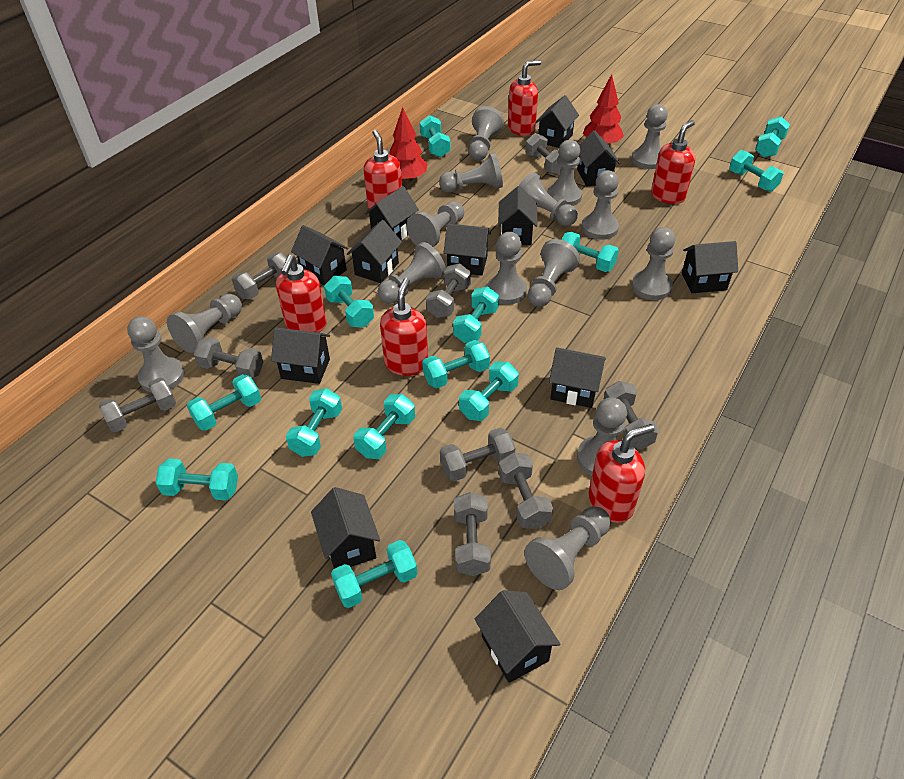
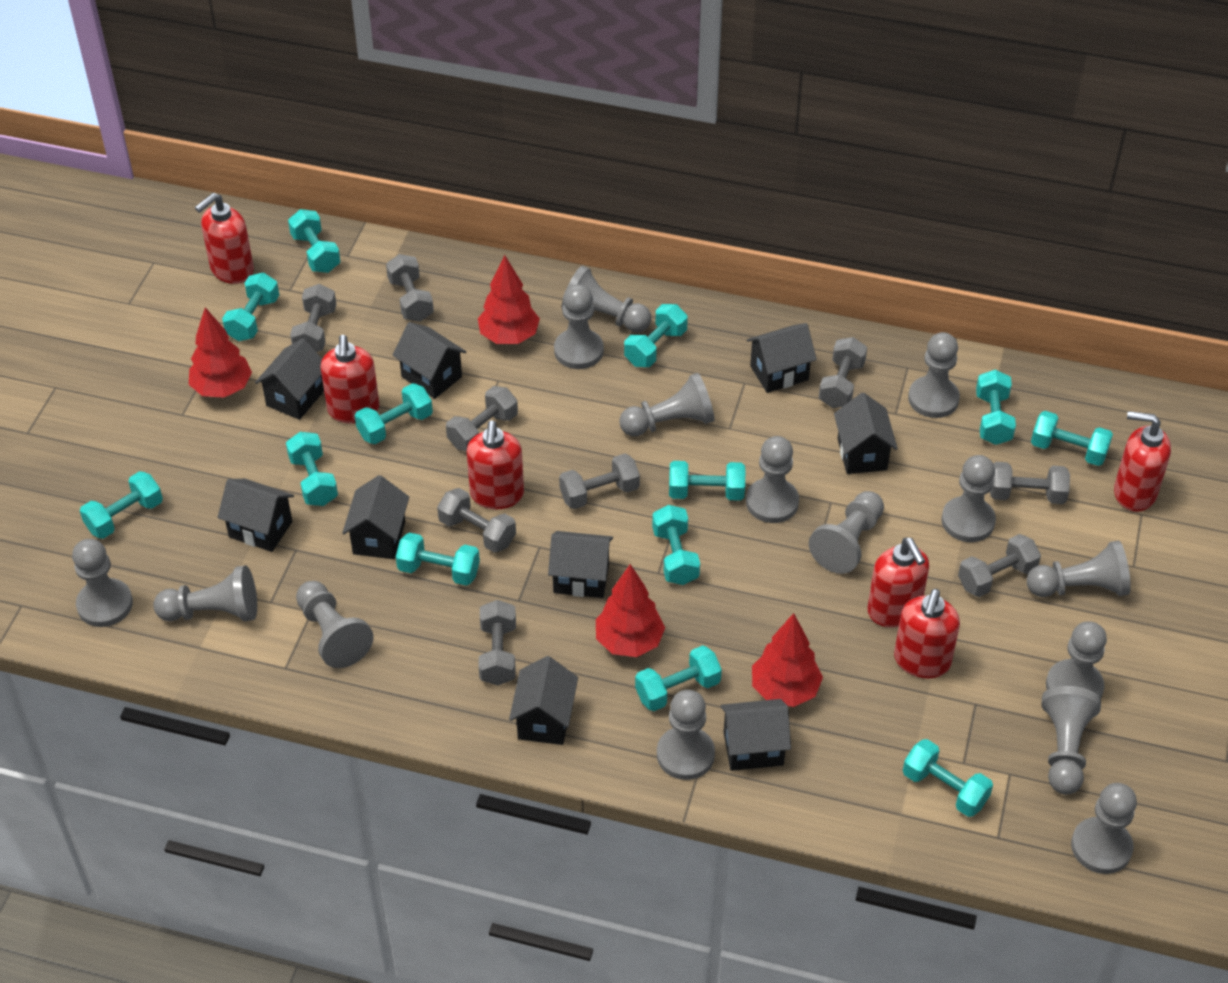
black house: 12 -> 9
red tree: 2 -> 4

